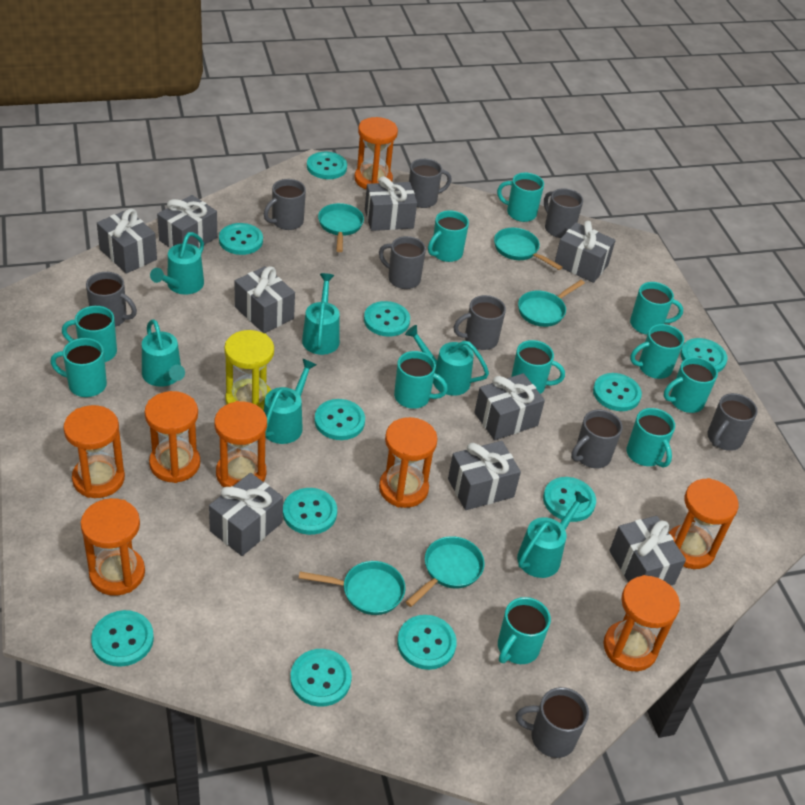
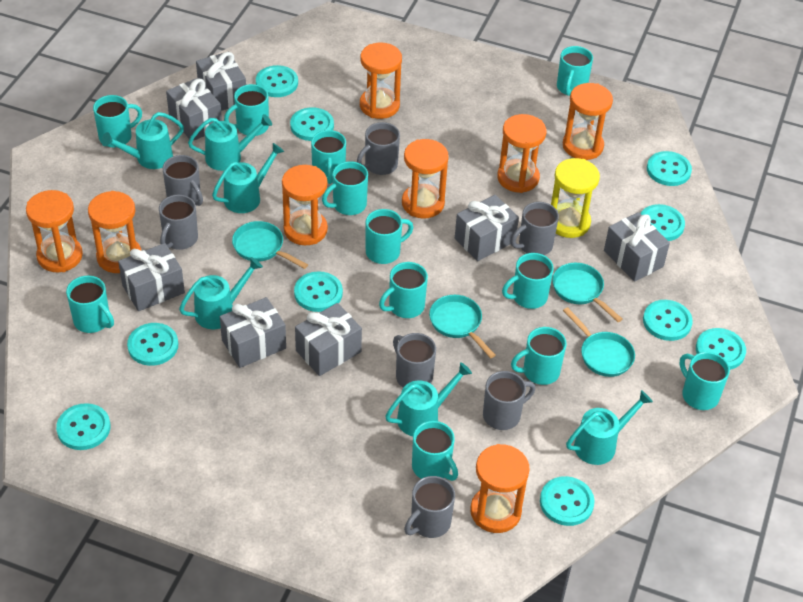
grey gift: 9 -> 7
grey mug: 9 -> 7
turquoise button: 11 -> 10
turquoise mug: 11 -> 12
turquoise pan: 5 -> 4

